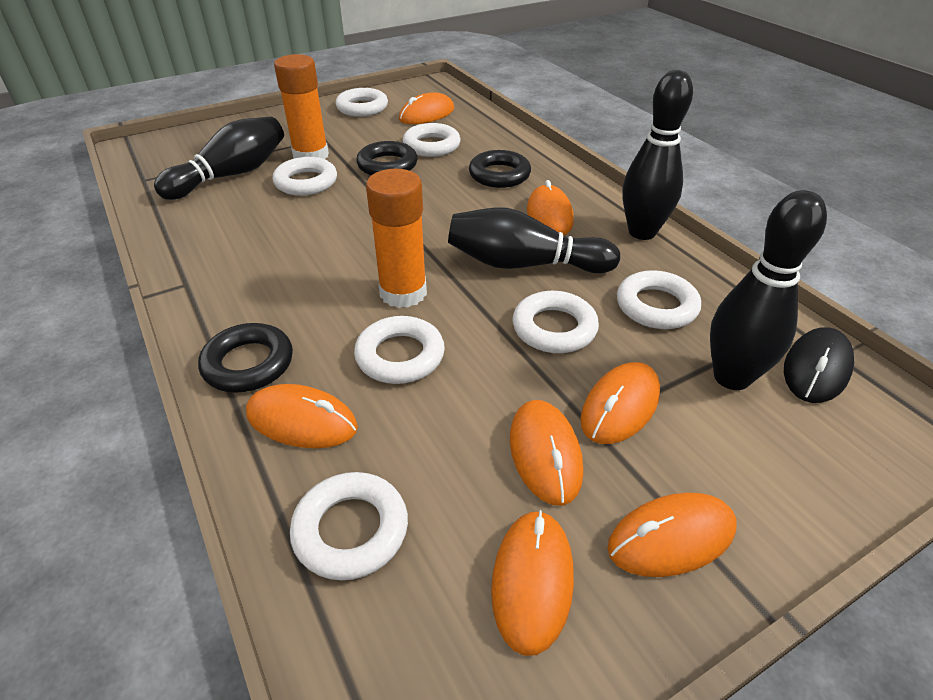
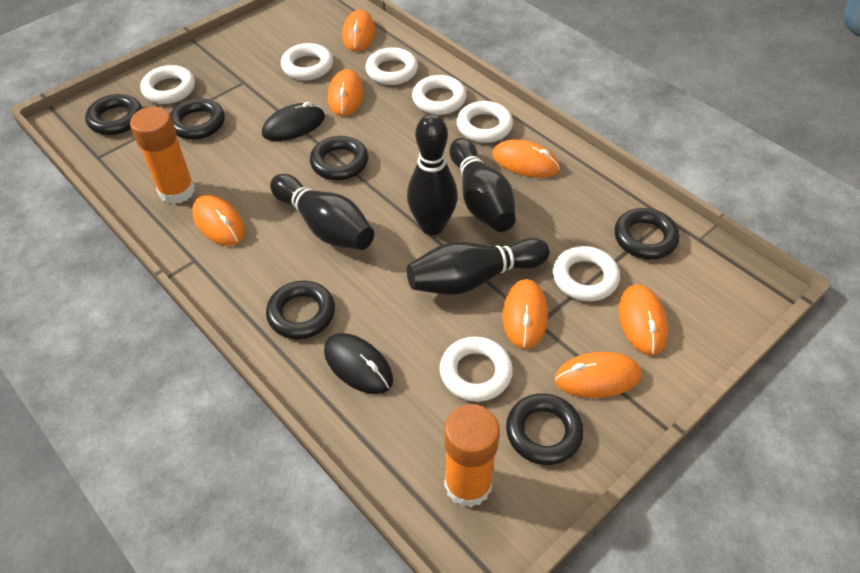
black mouse: 1 -> 2
black ring: 3 -> 6

